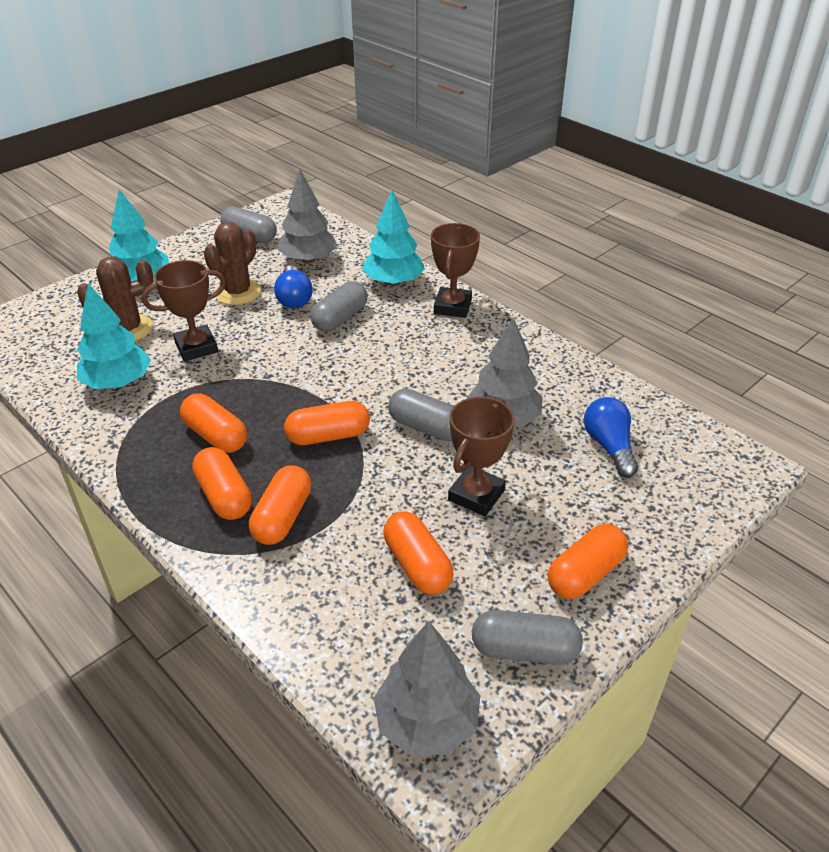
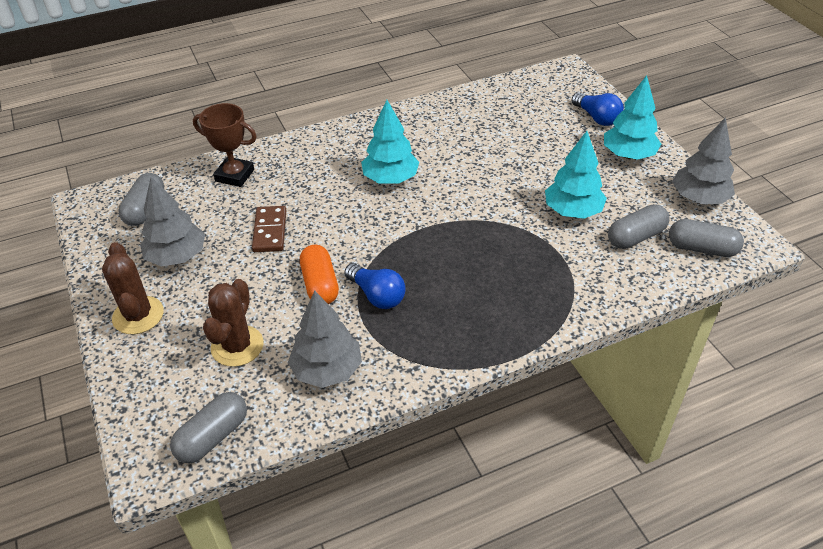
brown domino: 0 -> 1
brown trophy: 3 -> 1
orange capsule: 6 -> 1

